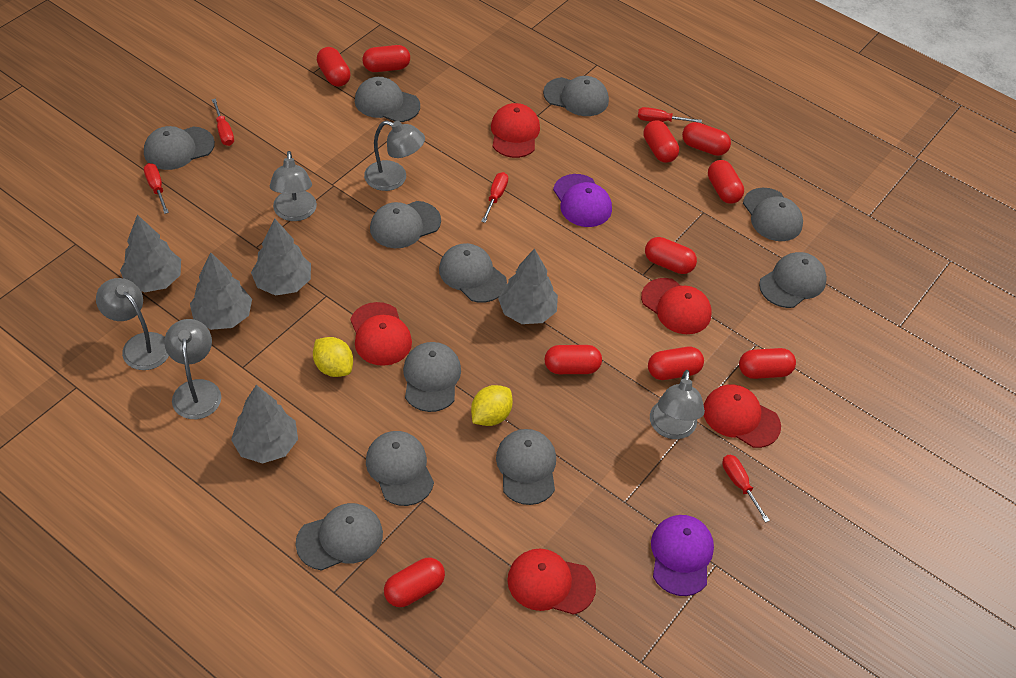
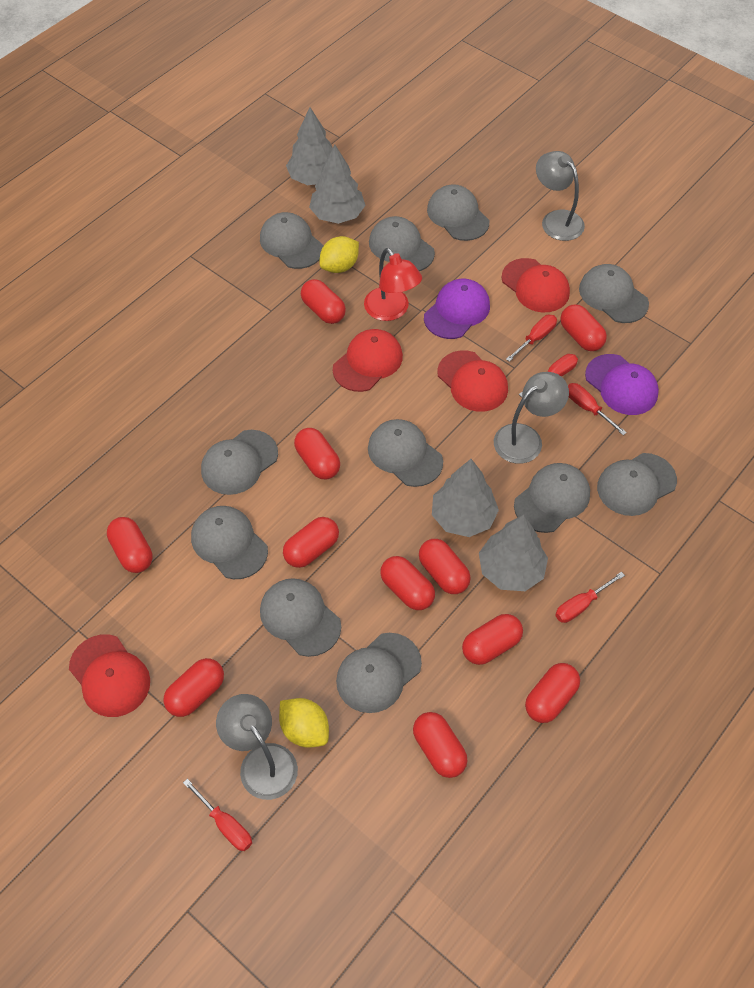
grey lamp: 5 -> 3
grey tree: 5 -> 4
red cap: 5 -> 4
red capsule: 10 -> 11
red lamp: 0 -> 1

